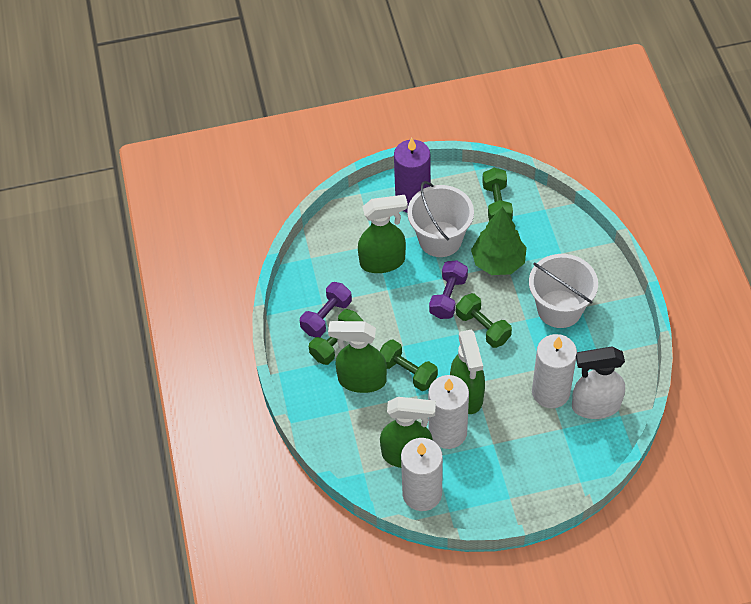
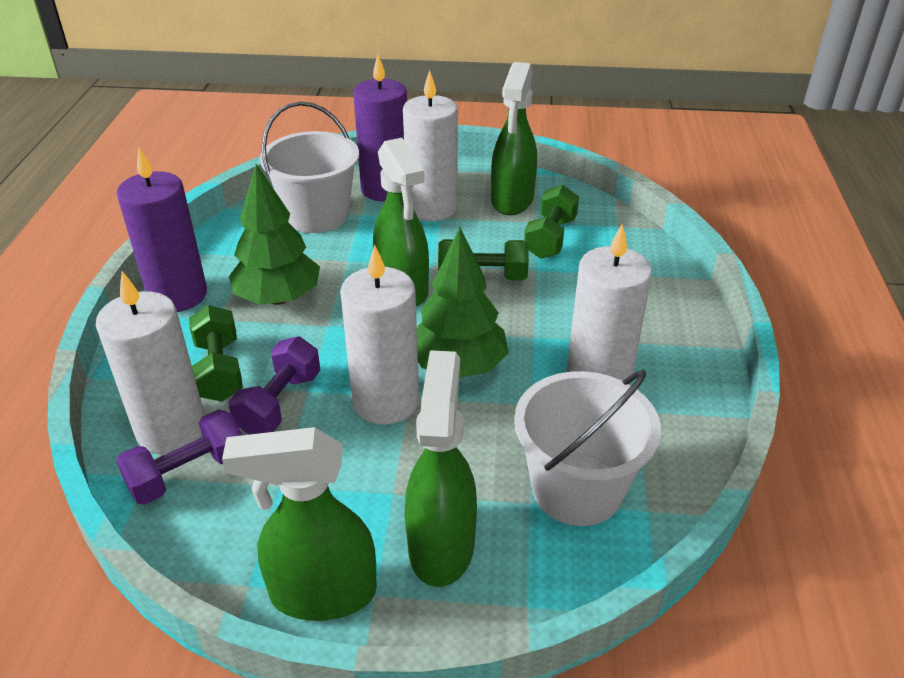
green dumbbell: 4 -> 3
green tree: 1 -> 2
purple candle: 1 -> 2
white candle: 3 -> 4
white spray bottle: 1 -> 0

